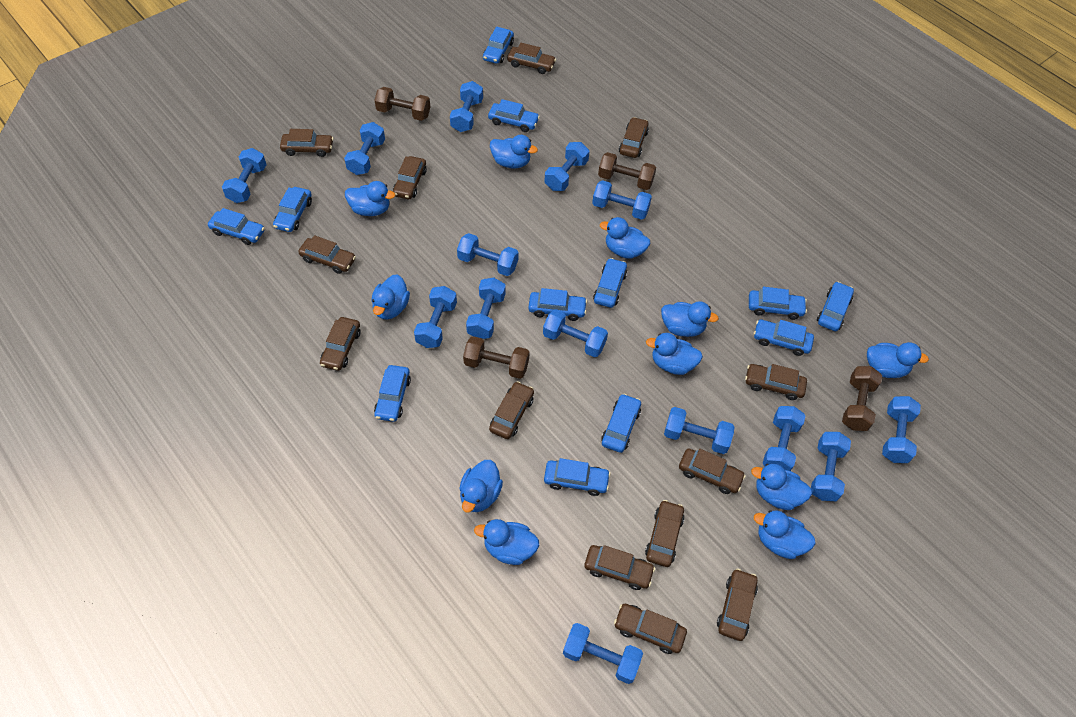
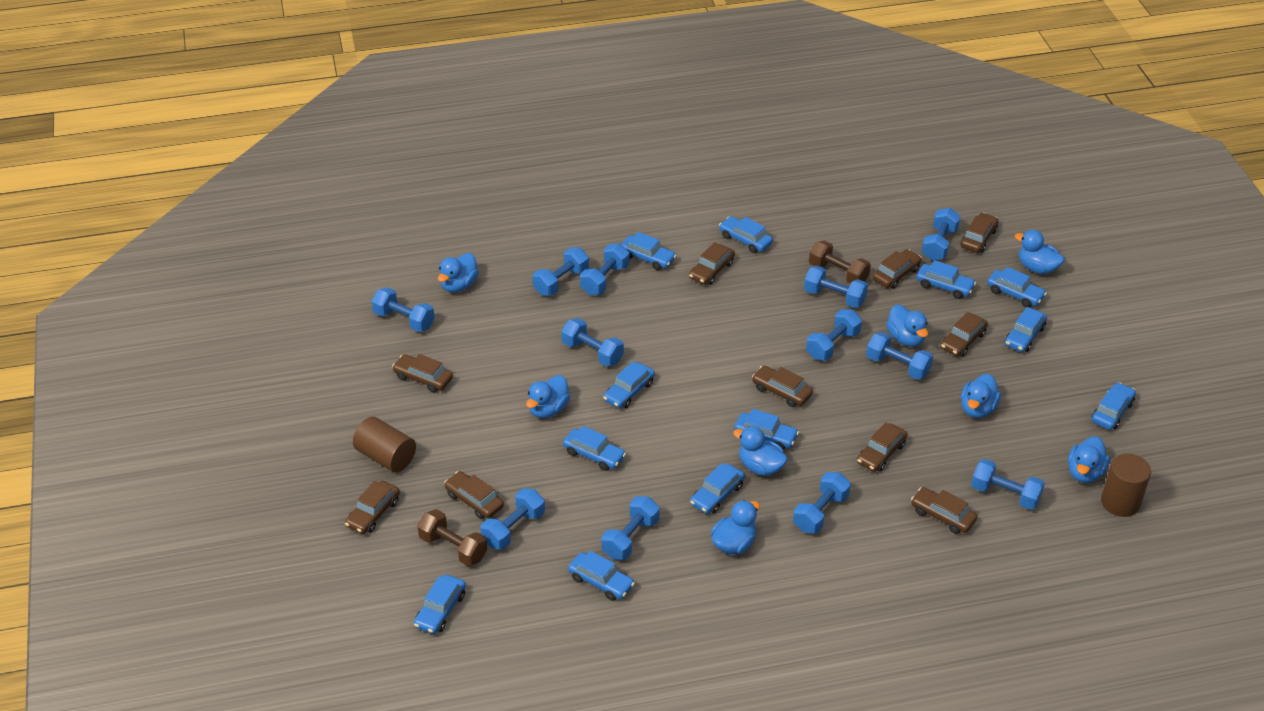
blue duck: 11 -> 8
blue dumbbell: 14 -> 12
brown car: 13 -> 10
brown cylinder: 0 -> 2
brown dumbbell: 4 -> 2

